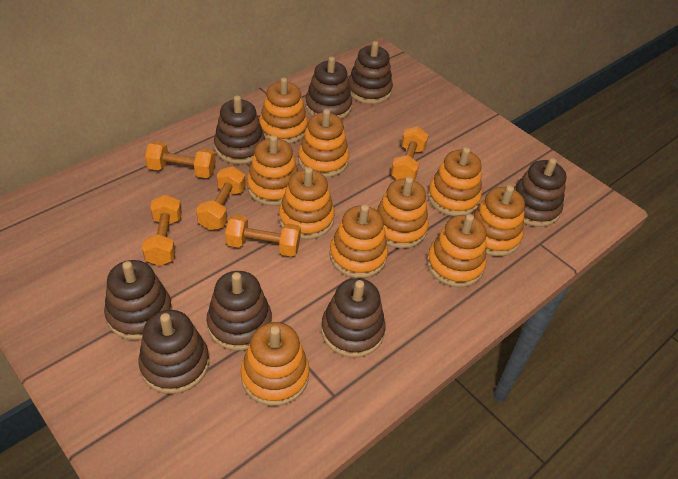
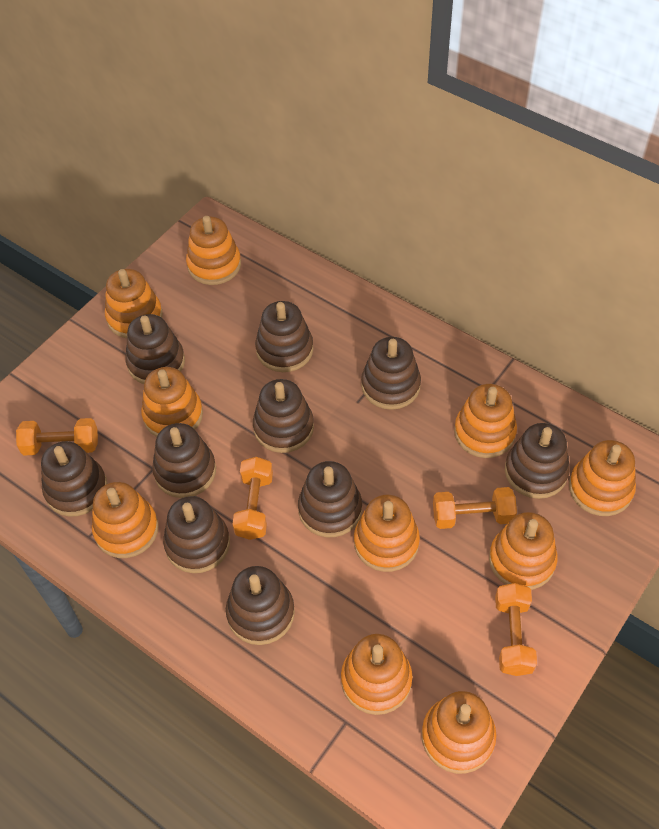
brown stacking toy: 8 -> 10
orange dumbbell: 5 -> 4

